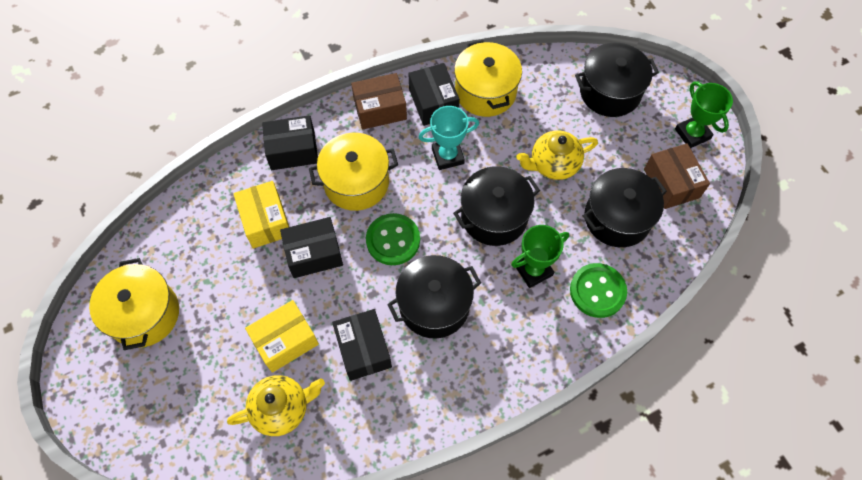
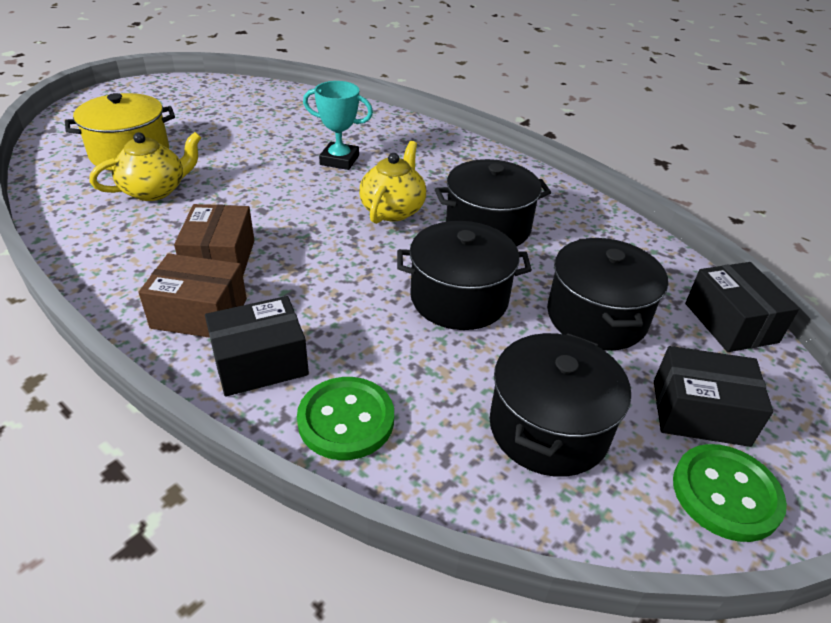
black box: 4 -> 3
green trophy: 2 -> 0
yellow box: 2 -> 0
yellow pot: 3 -> 1

